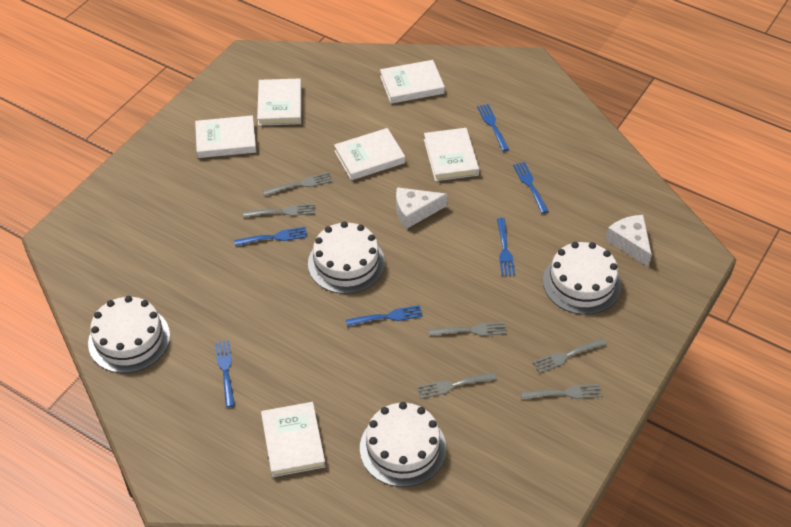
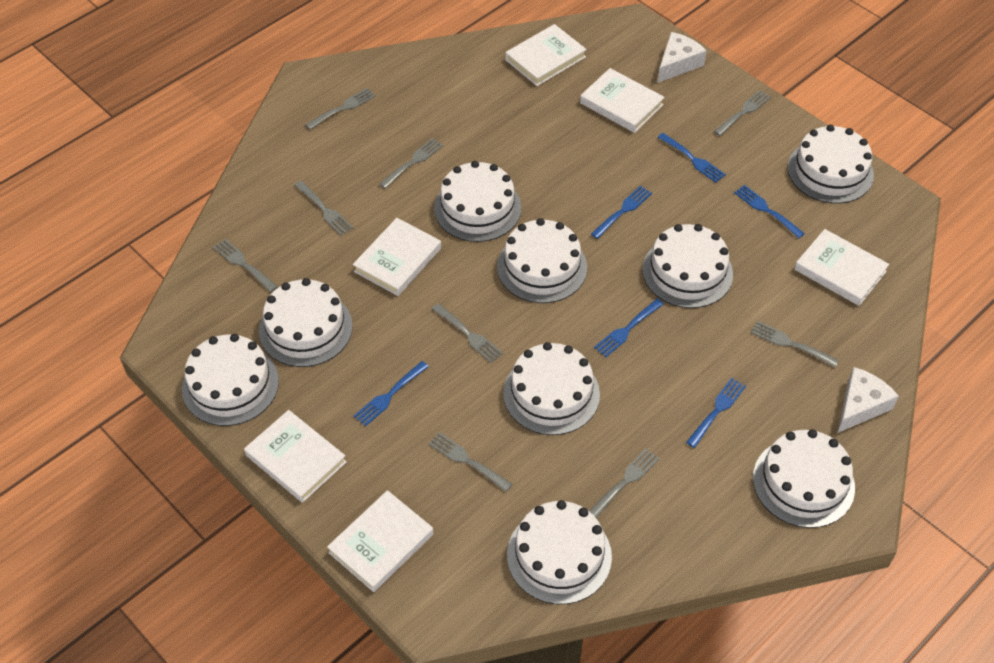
grey fork: 6 -> 9
white cake: 4 -> 9

